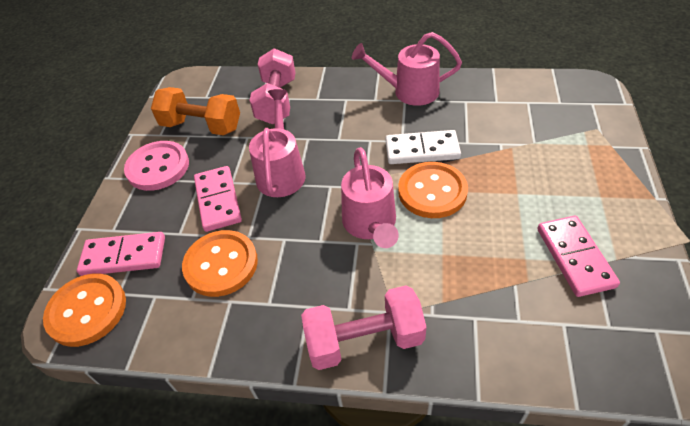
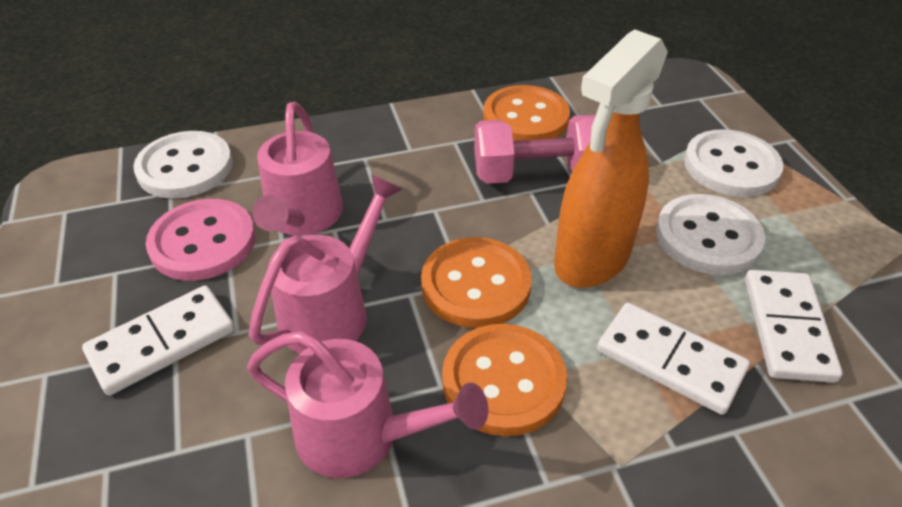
orange dumbbell: 1 -> 0
orange spray bottle: 0 -> 1
pink domino: 3 -> 0
pink dumbbell: 2 -> 1
white button: 0 -> 3
white domino: 1 -> 3

